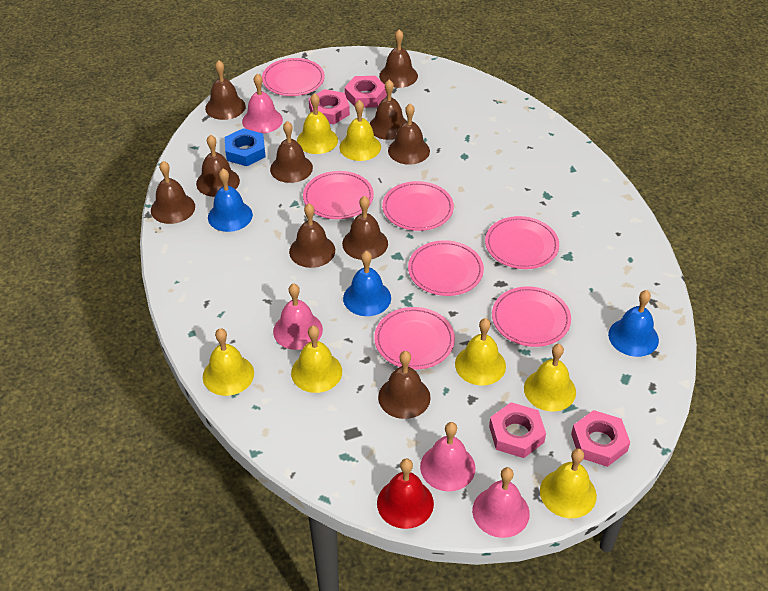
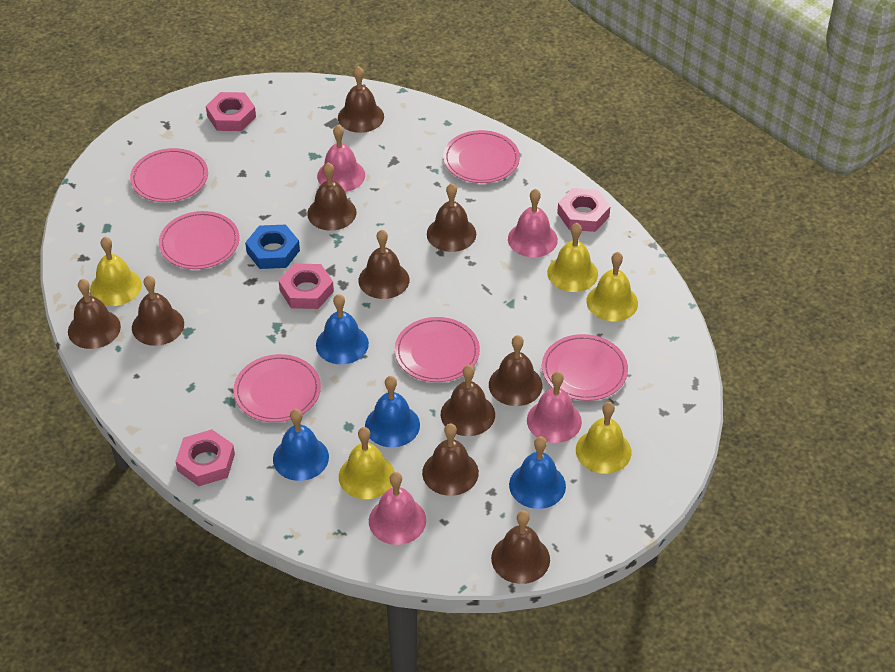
blue bell: 3 -> 4
pink plate: 7 -> 6
red bell: 1 -> 0
yellow bell: 7 -> 5

